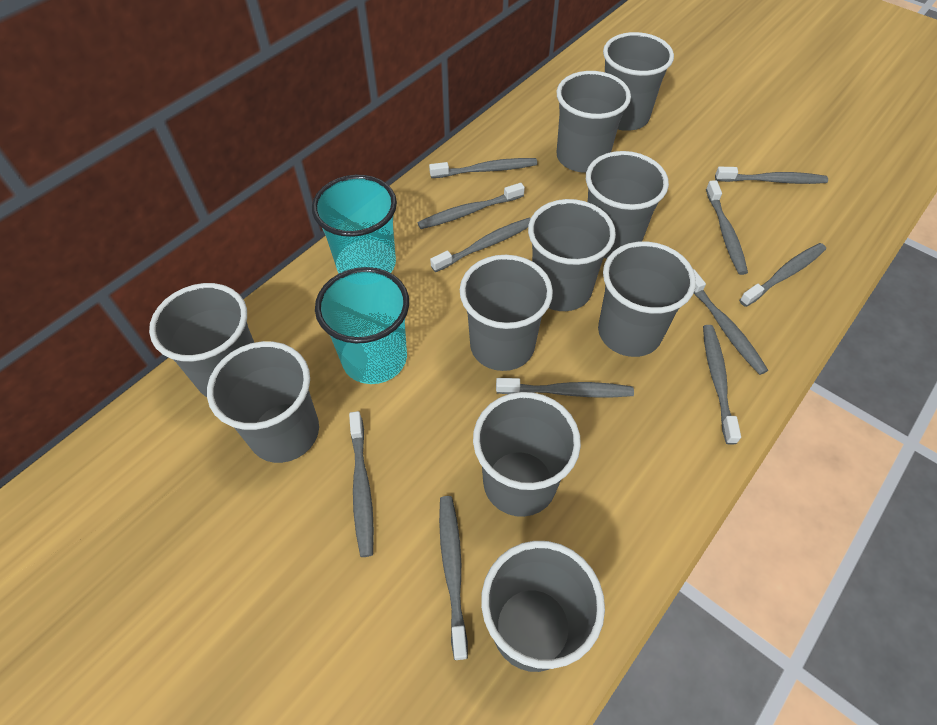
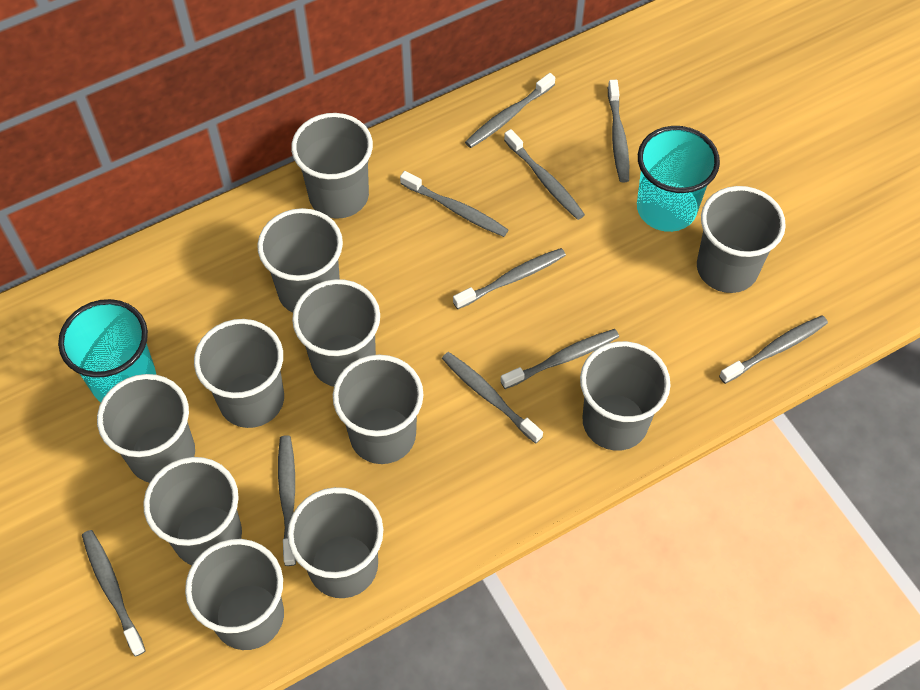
grey cup: 10 -> 11
grey toothbrush: 11 -> 10

